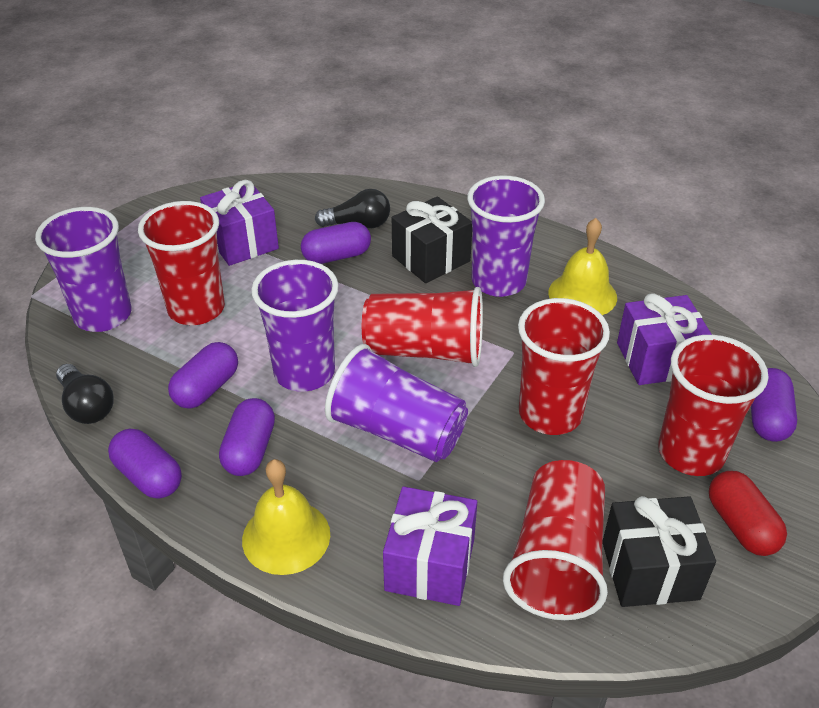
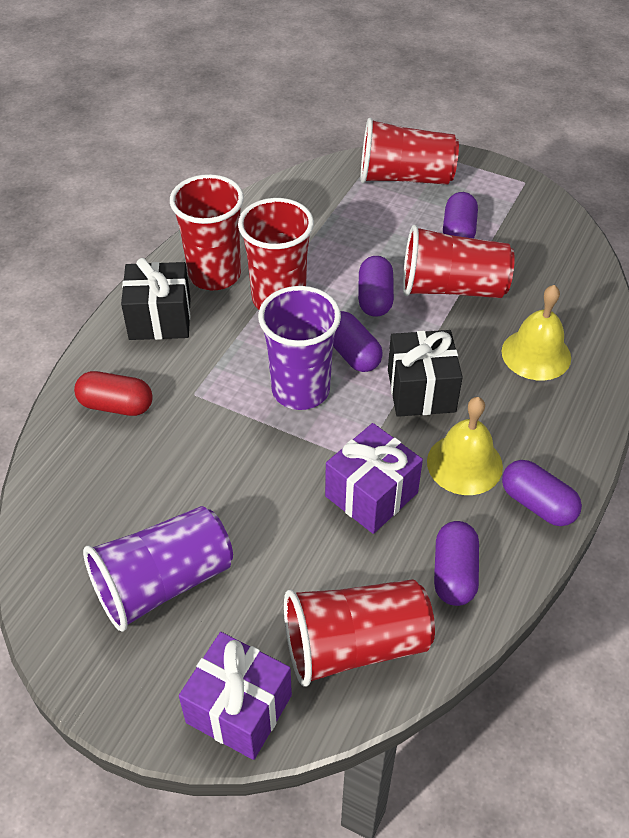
black light bulb: 2 -> 0
purple cup: 4 -> 2
purple gift: 3 -> 2

